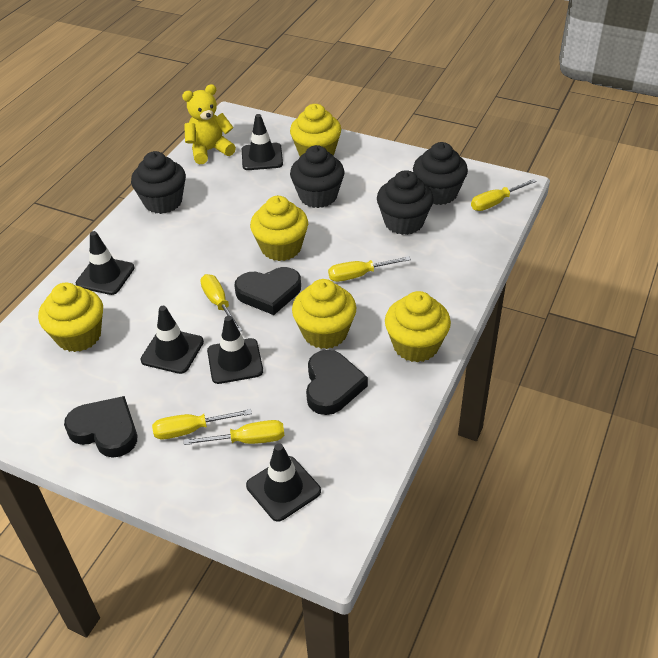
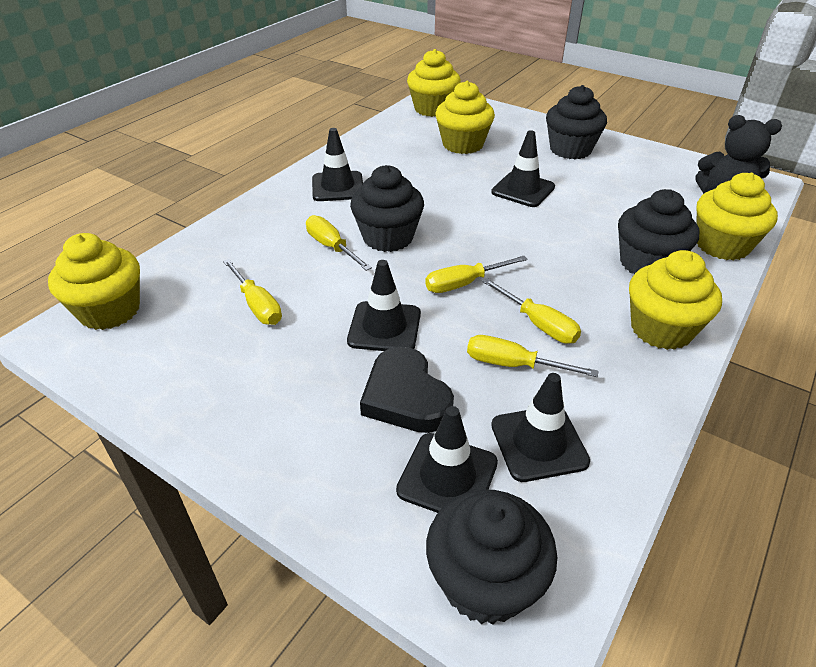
black heart: 3 -> 1
black teddy bear: 0 -> 1
yellow teddy bear: 1 -> 0

